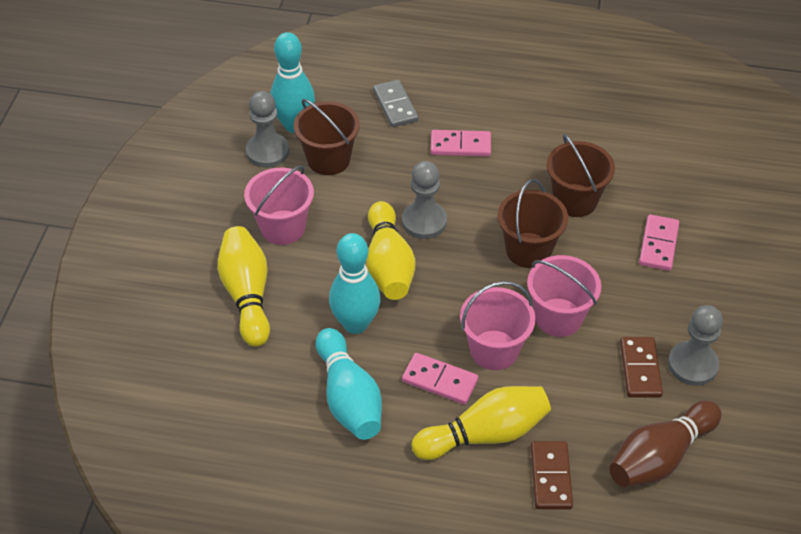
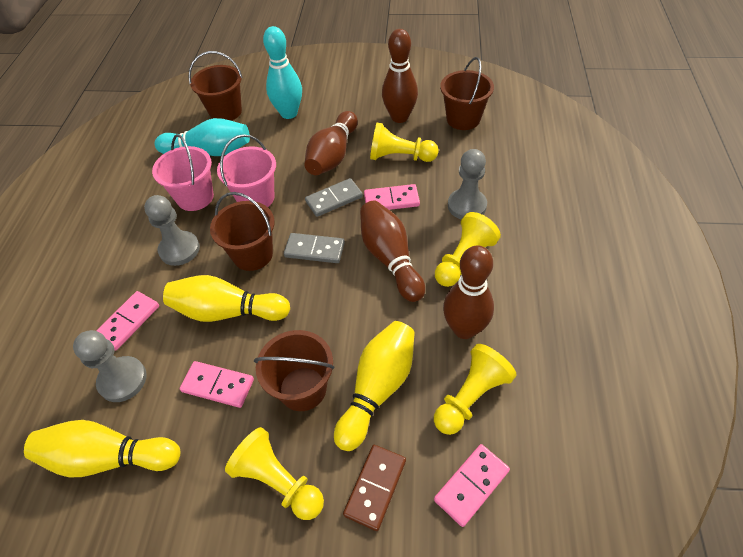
brown bowling pin: 1 -> 4
brown bucket: 3 -> 4
brown domino: 2 -> 1
grey domino: 1 -> 2
pink bucket: 3 -> 2
pink domino: 3 -> 4
turquoise bowling pin: 3 -> 2
yellow pawn: 0 -> 4

